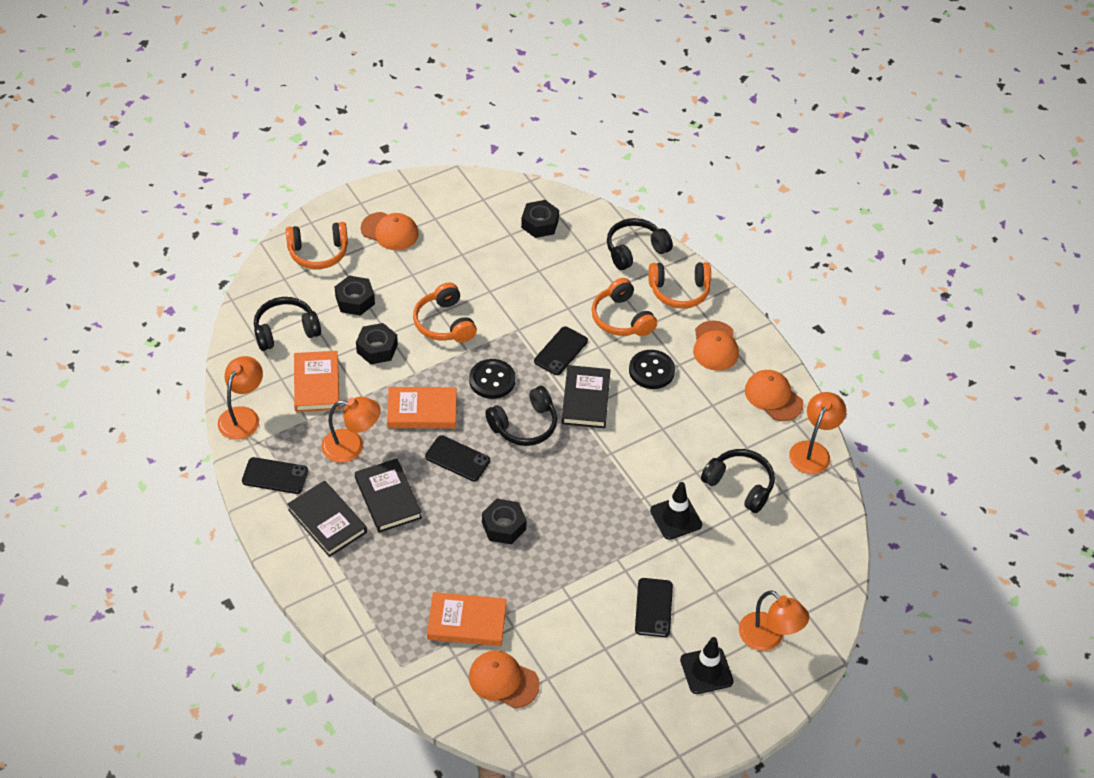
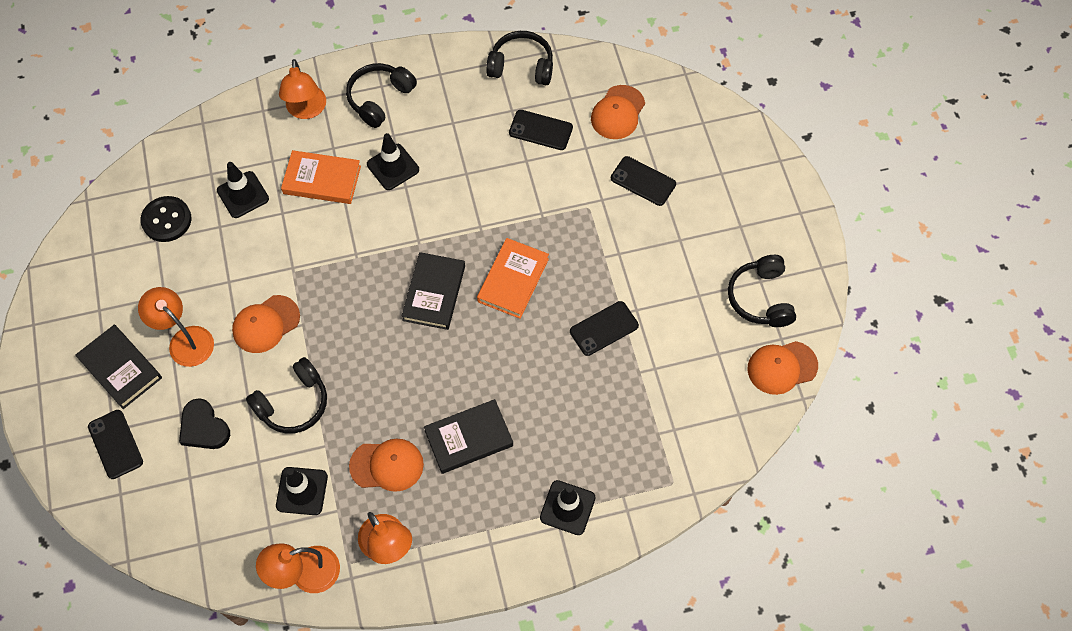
black button: 2 -> 1
black heart: 0 -> 1
black nut: 4 -> 0
black traffic cone: 2 -> 4
orange book: 3 -> 2
orange headphones: 4 -> 0

